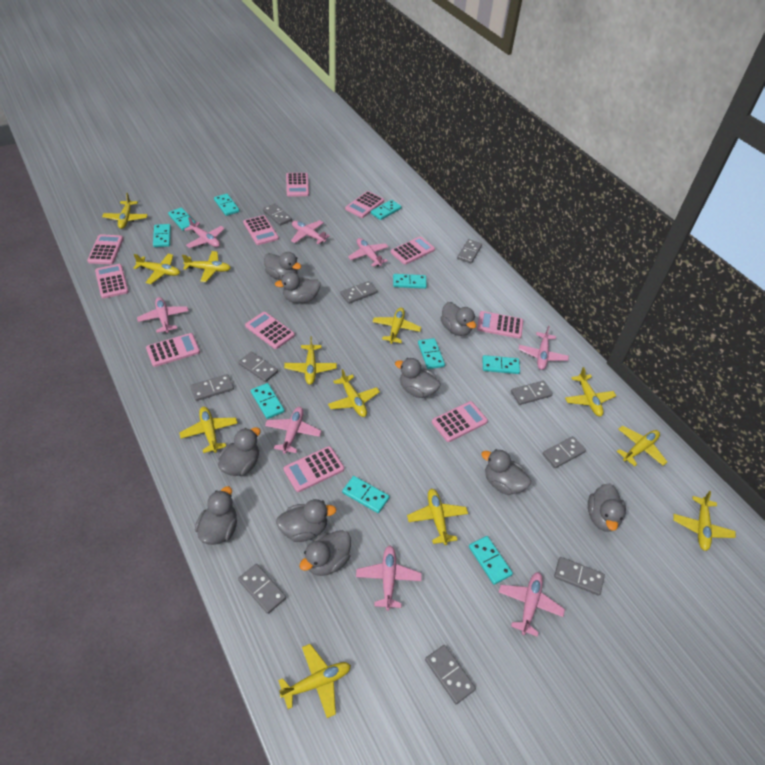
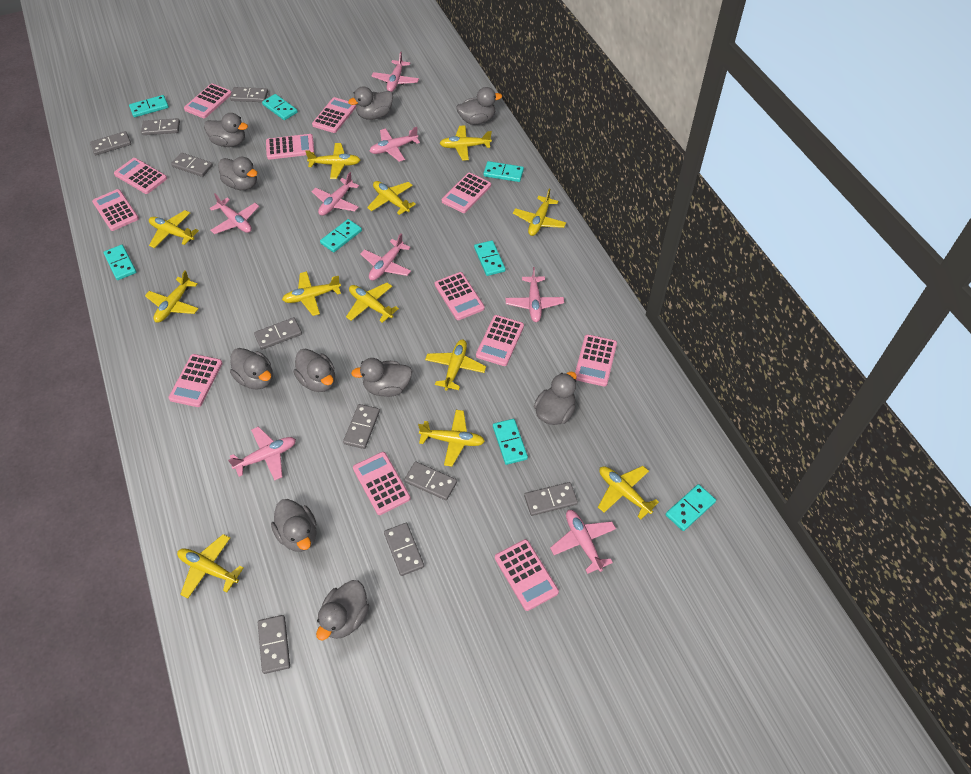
pink calculator: 11 -> 12
turquoise domino: 10 -> 8

